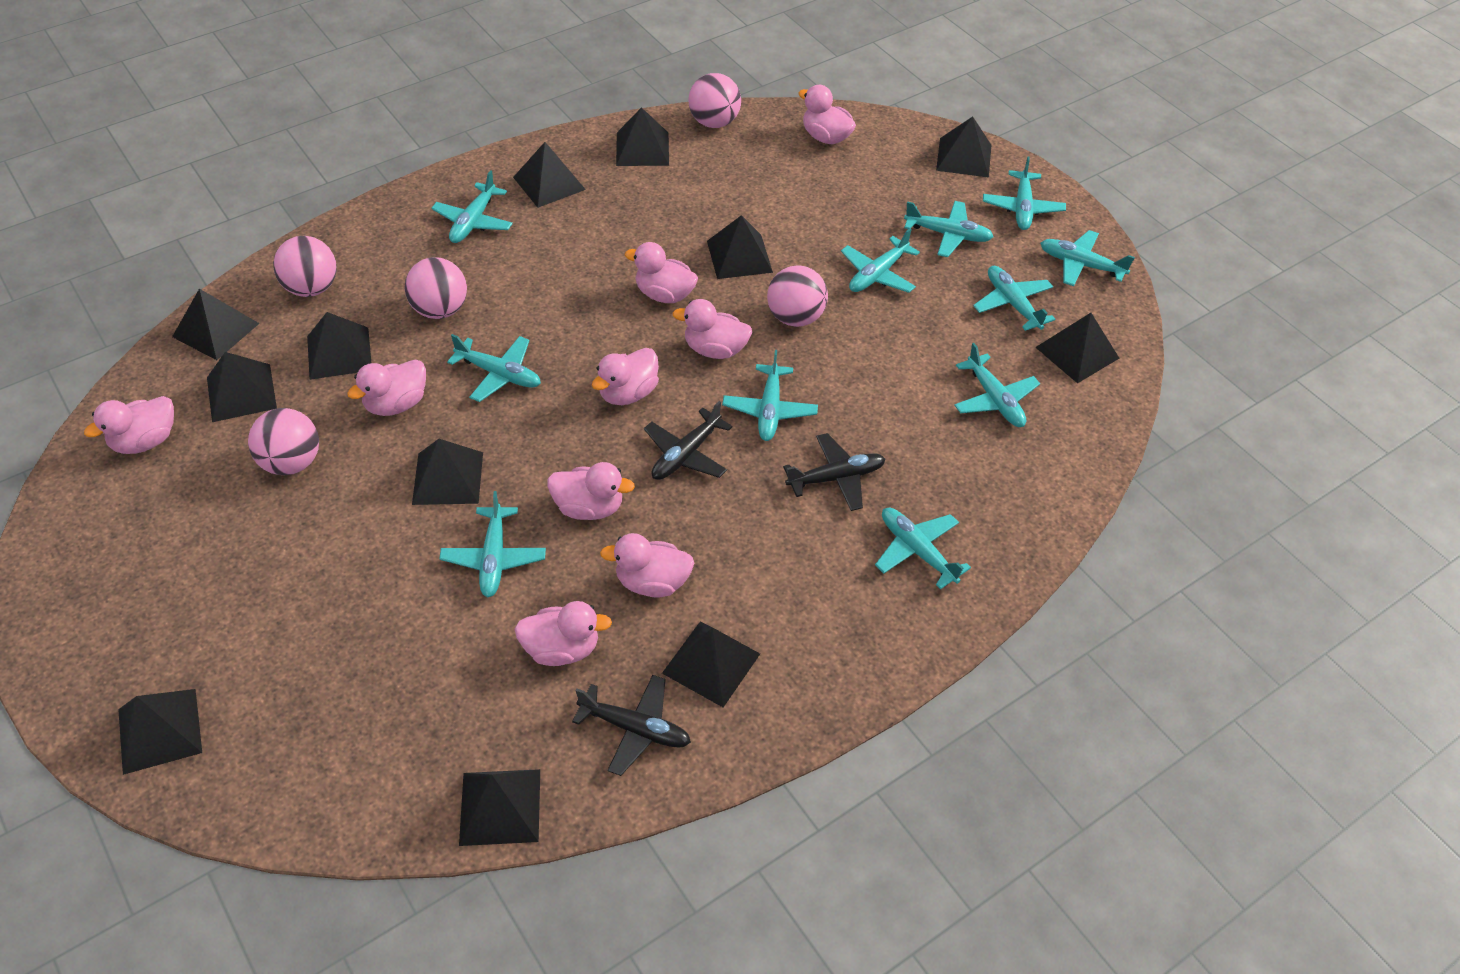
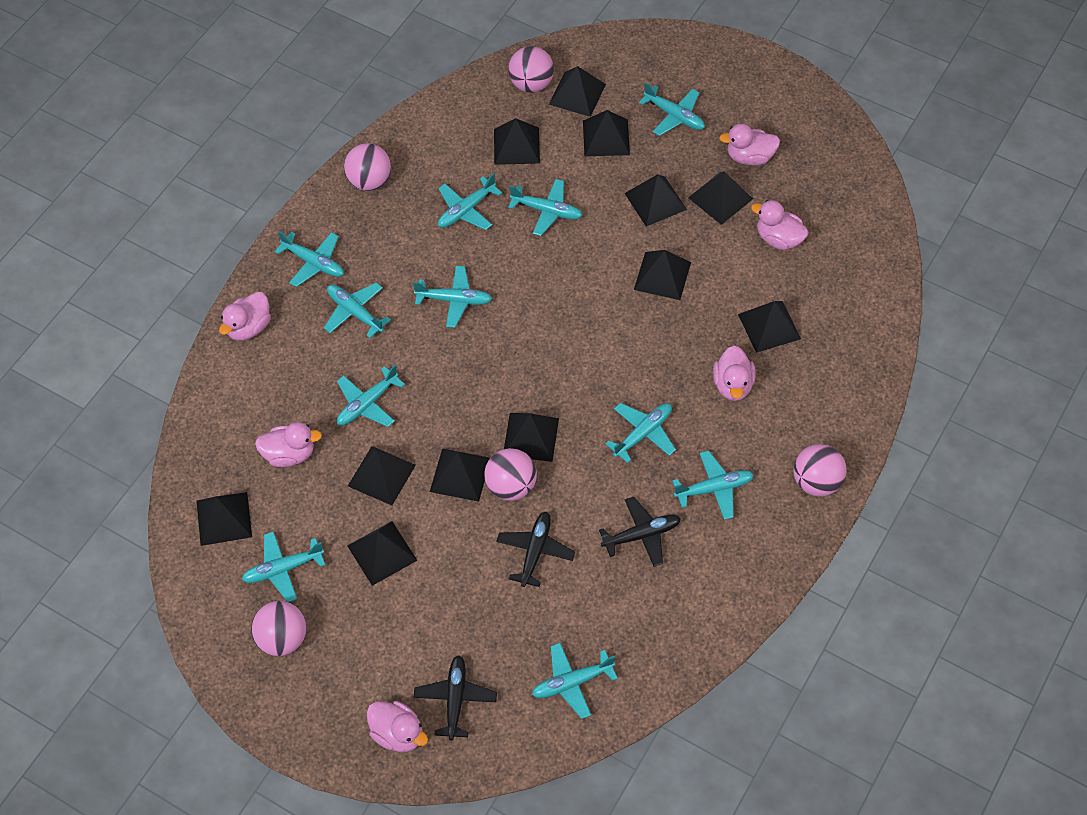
pink duck: 9 -> 6

